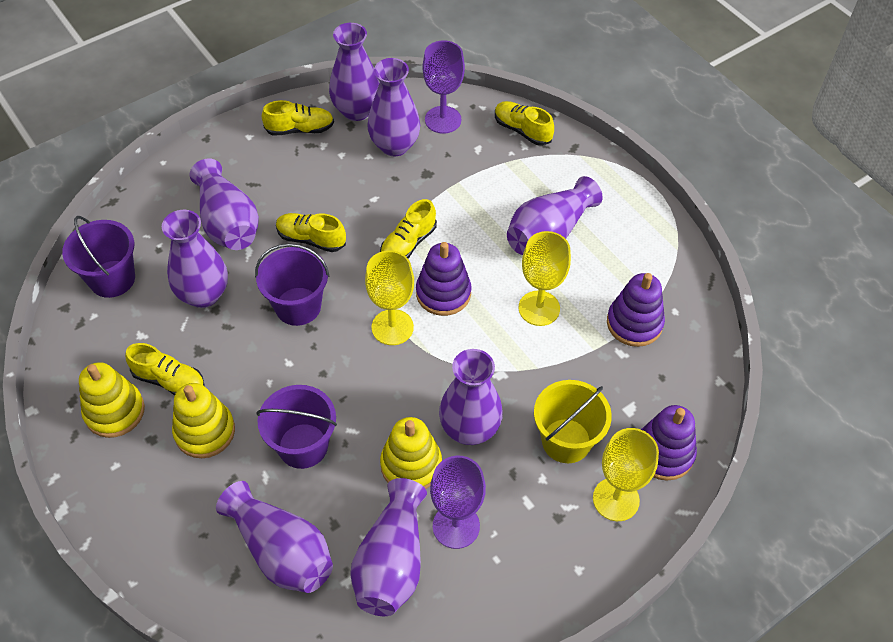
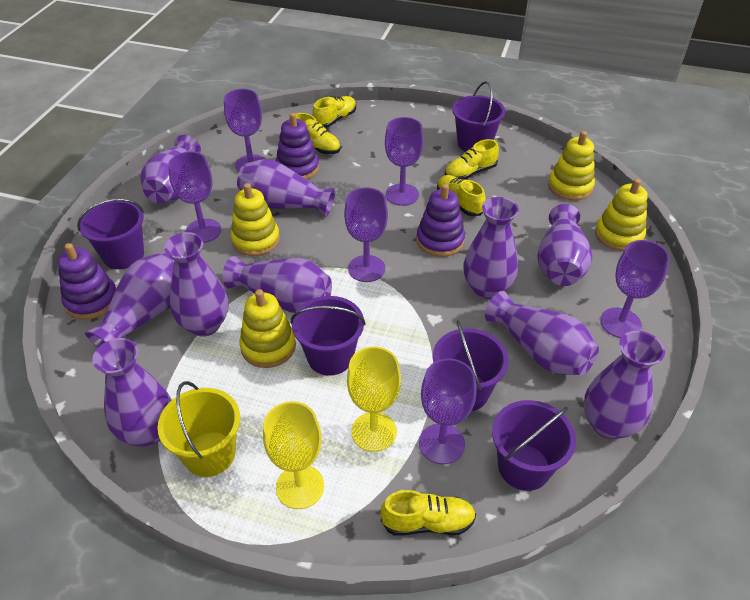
purple bucket: 3 -> 5
purple goblet: 2 -> 6
purple vase: 8 -> 10
yellow goblet: 3 -> 2
yellow stacking toy: 3 -> 4

